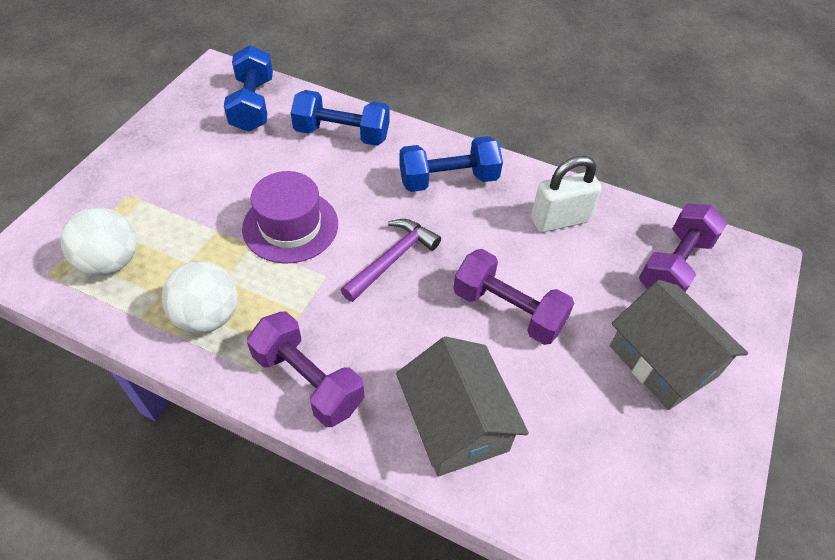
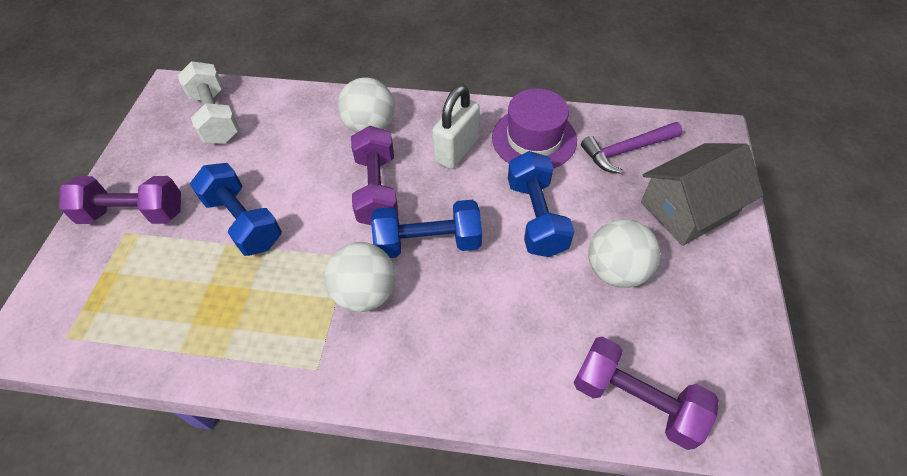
grey house: 2 -> 1
white ball: 2 -> 3
white dumbbell: 0 -> 1

